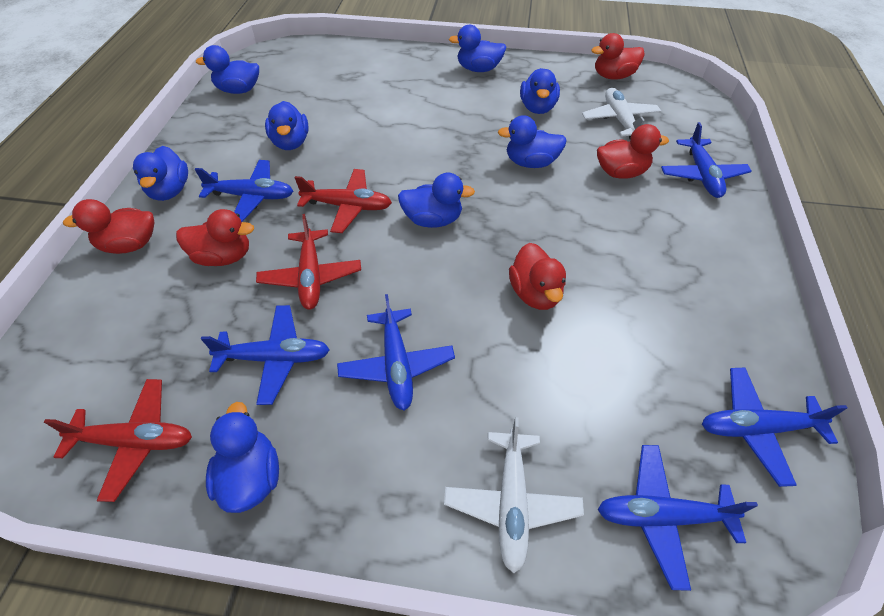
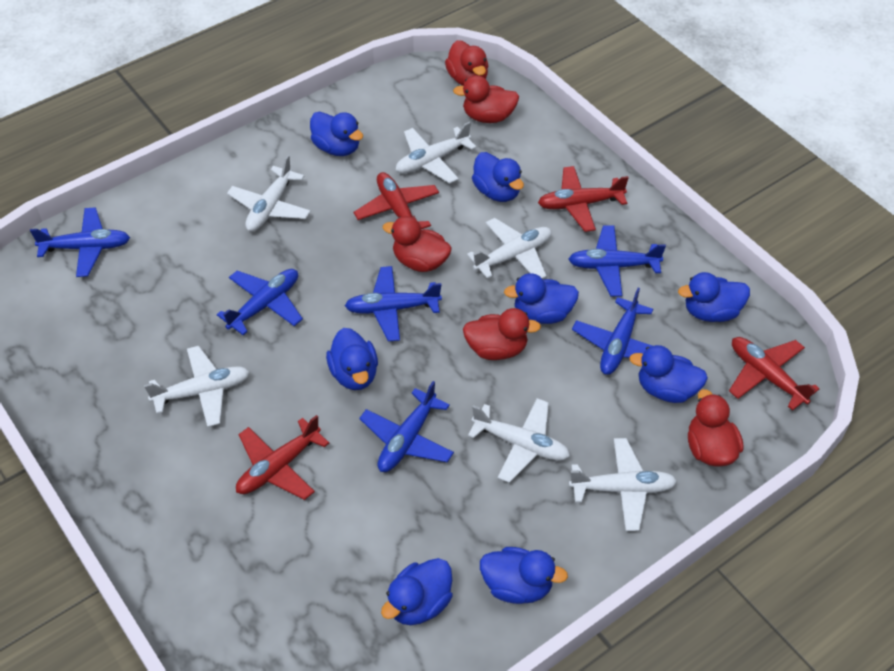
red plane: 3 -> 4
white plane: 2 -> 6

